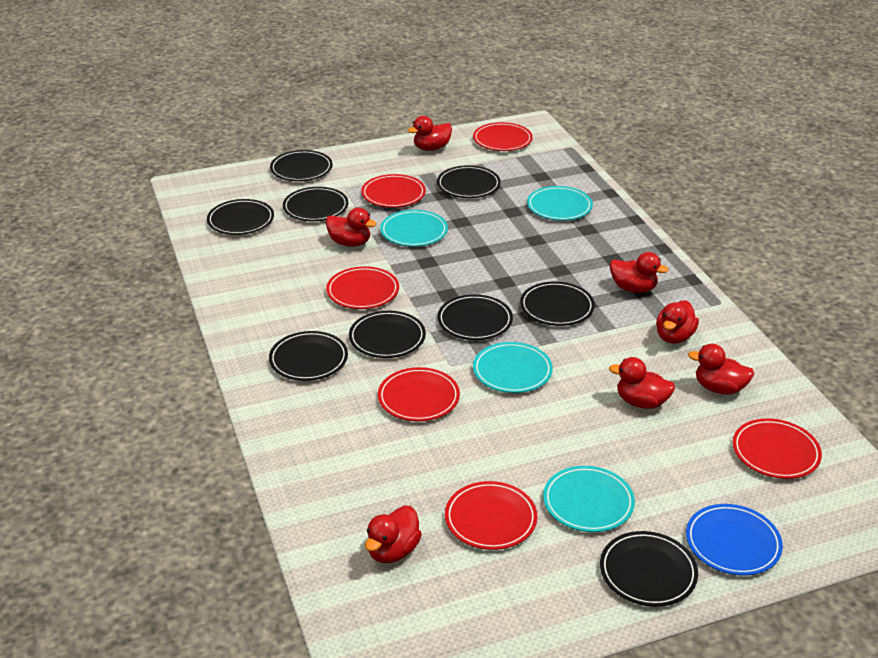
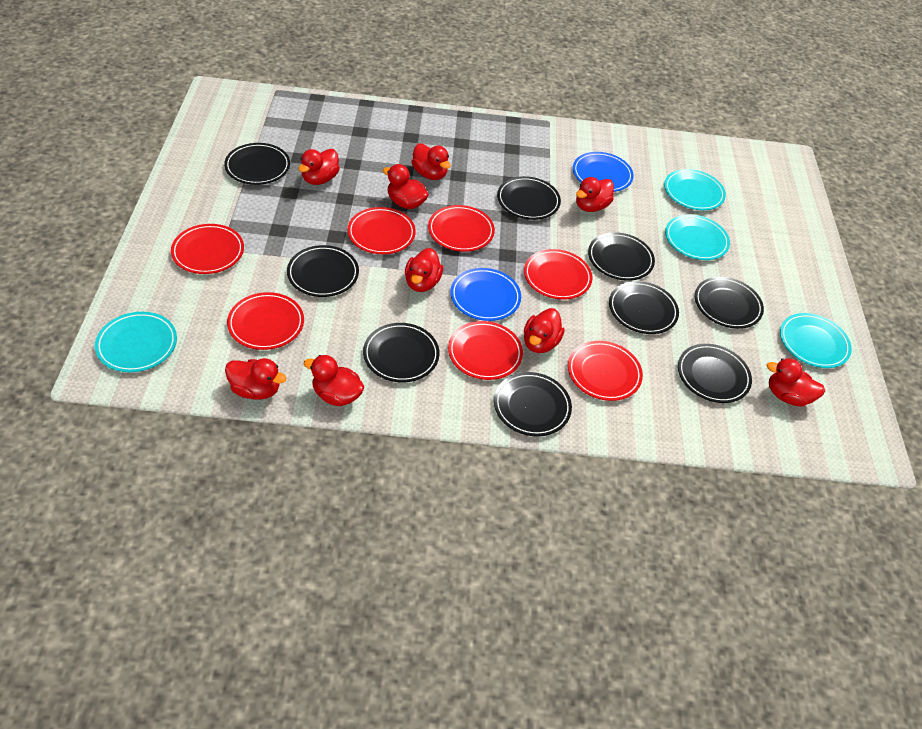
blue plate: 1 -> 2
red duck: 7 -> 9
red plate: 6 -> 7

